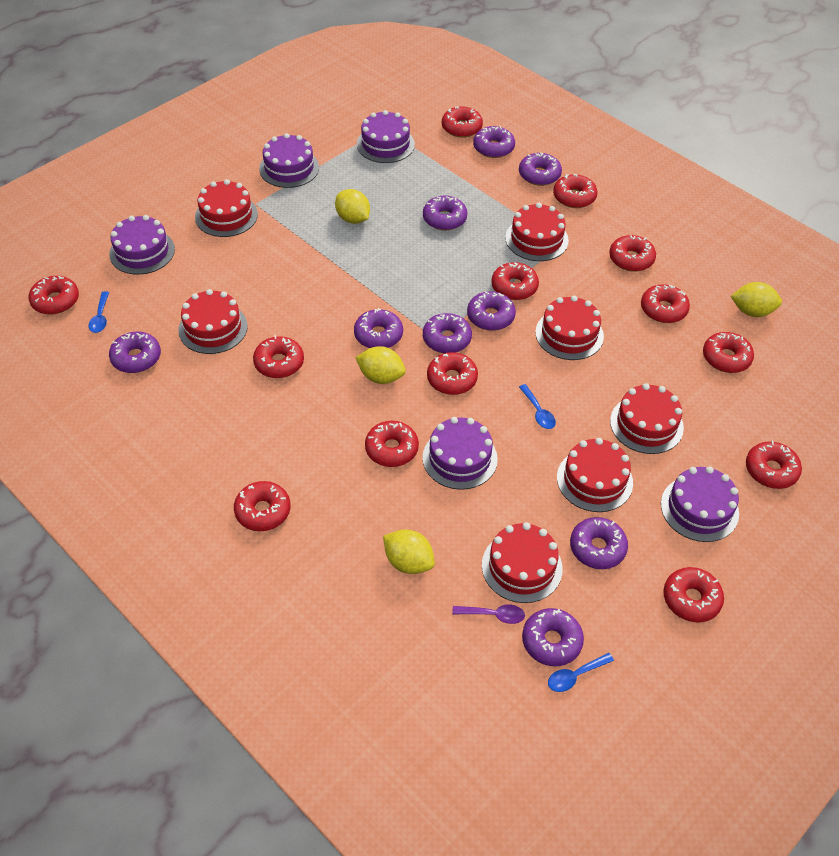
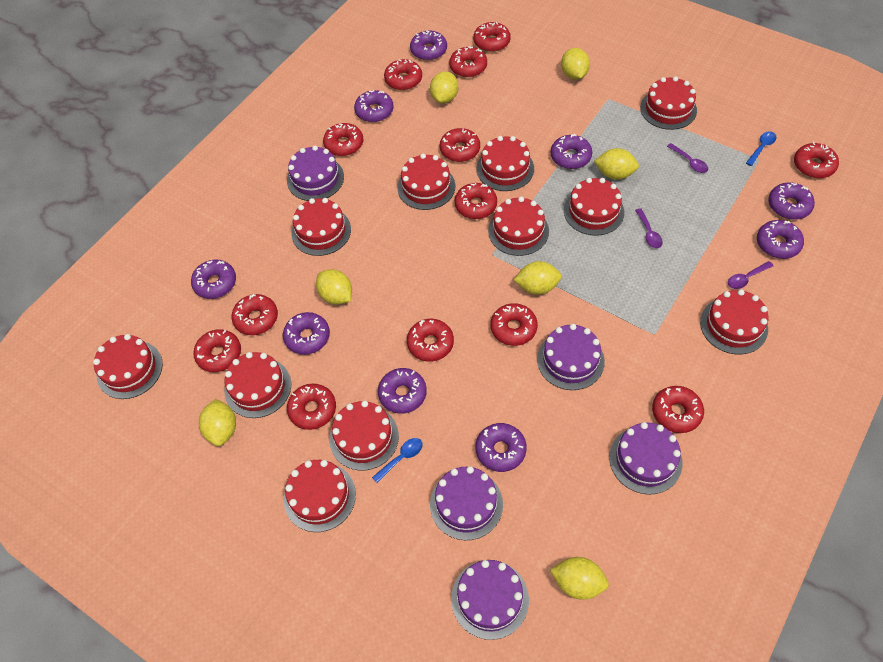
blue spoon: 3 -> 2
purple spoon: 1 -> 3
red cake: 7 -> 11
yellow lemon: 4 -> 7

